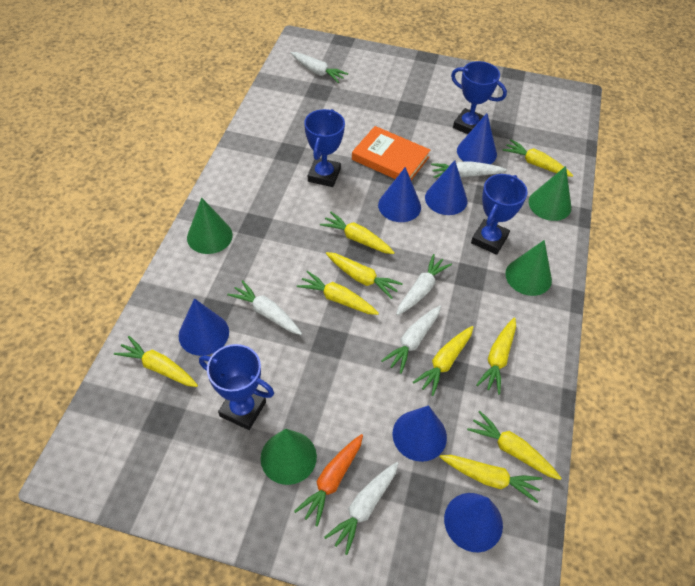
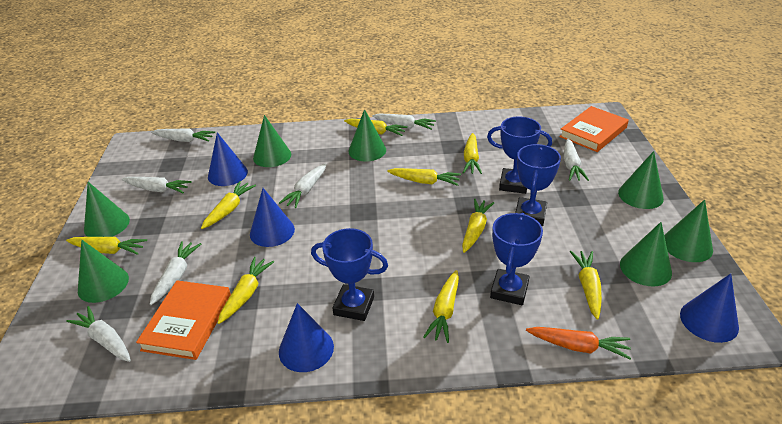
blue cone: 6 -> 4
green cone: 4 -> 7
orange book: 1 -> 2
white carrot: 6 -> 7

